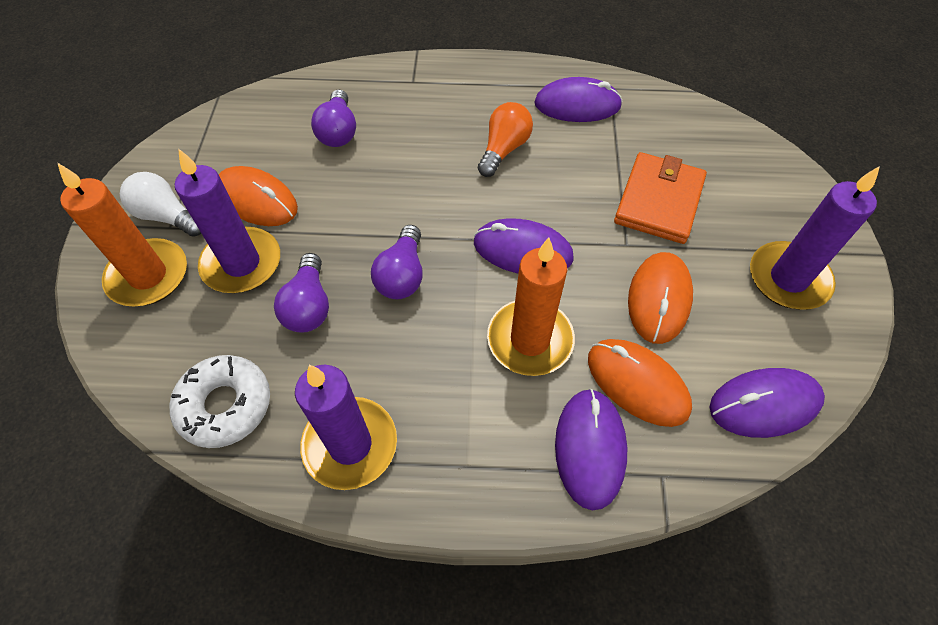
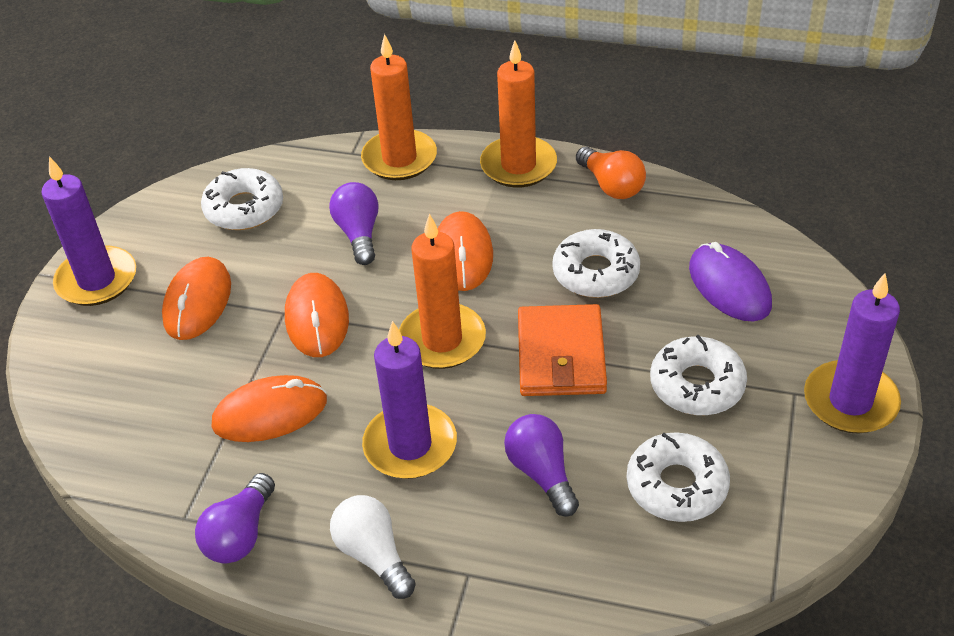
orange candle: 2 -> 3
orange mouse: 3 -> 4
purple mouse: 4 -> 1
white donut: 1 -> 4

